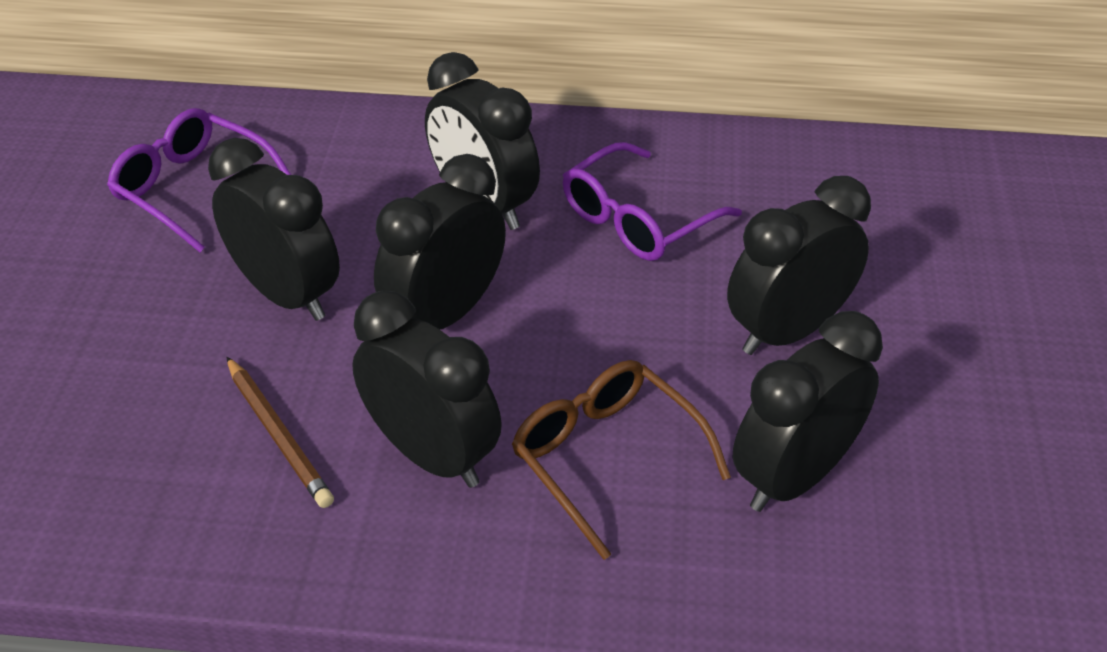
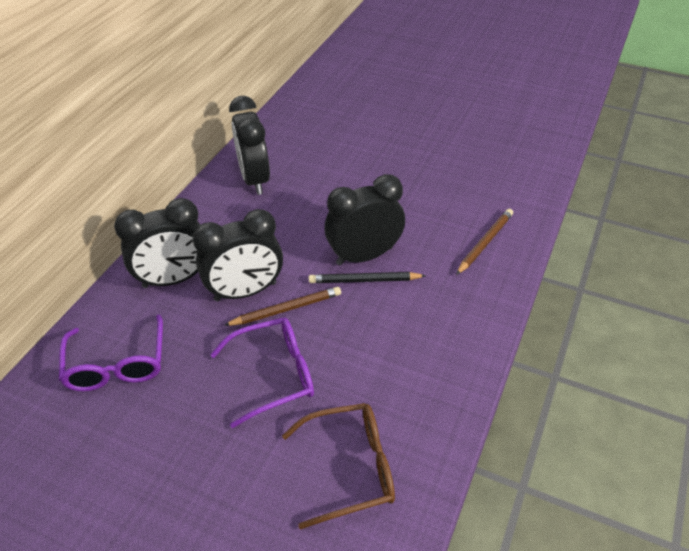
black clock: 6 -> 4
black pencil: 0 -> 1
brown pencil: 1 -> 2

